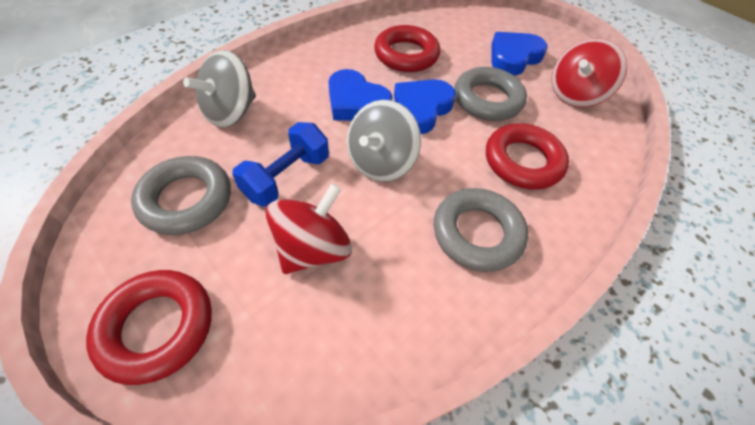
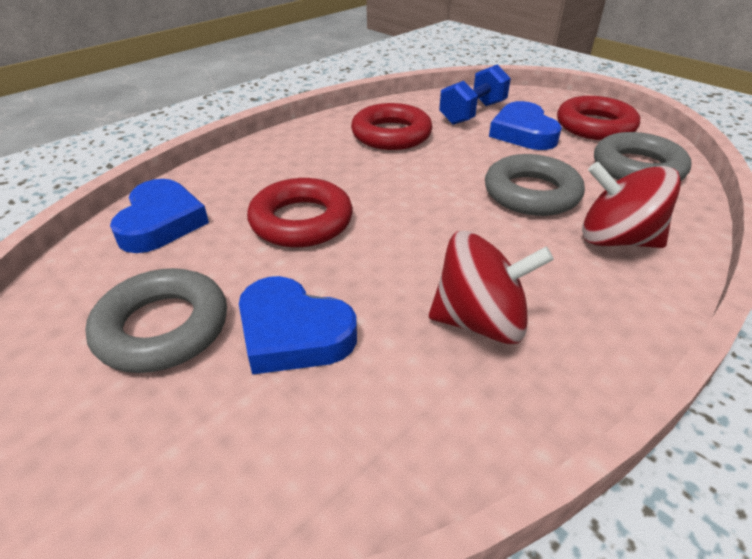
grey spinning top: 2 -> 0

